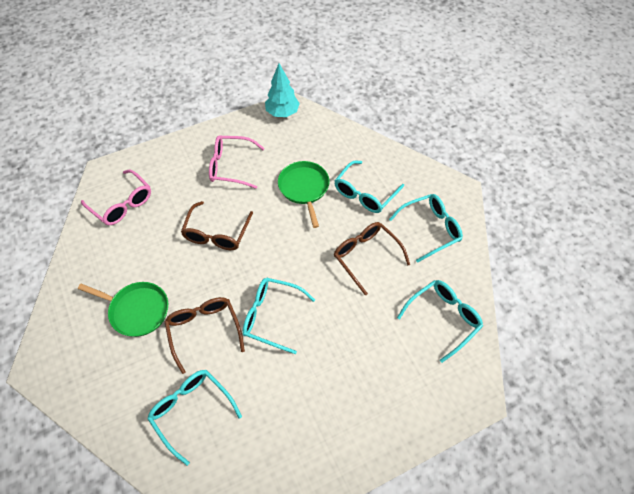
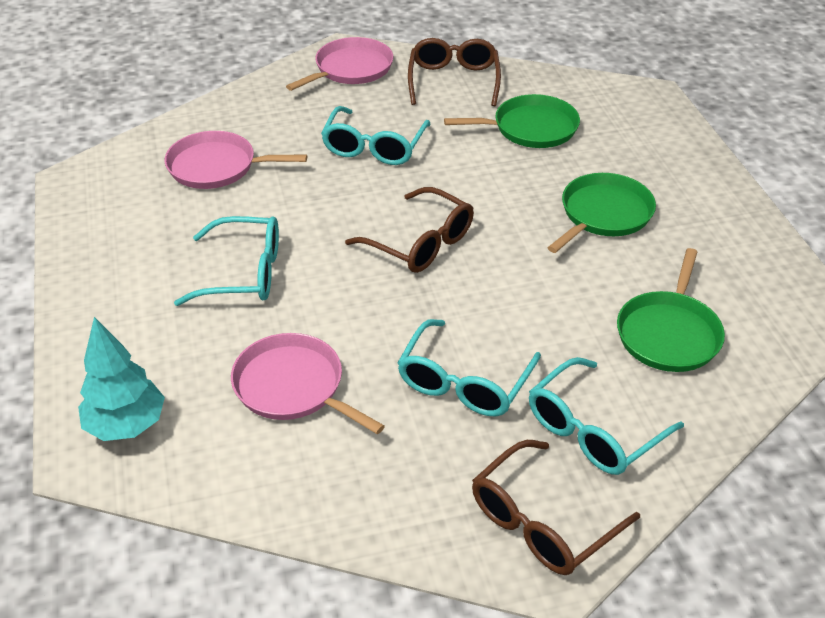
green pan: 2 -> 3
pink glasses: 2 -> 0
pink pan: 0 -> 3
turquoise glasses: 5 -> 4

